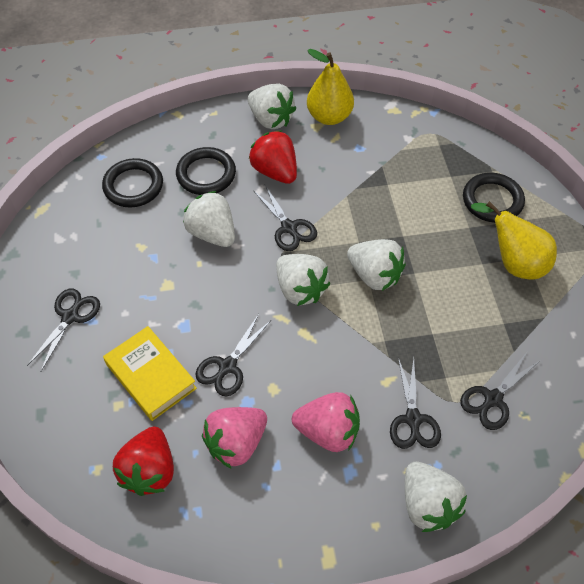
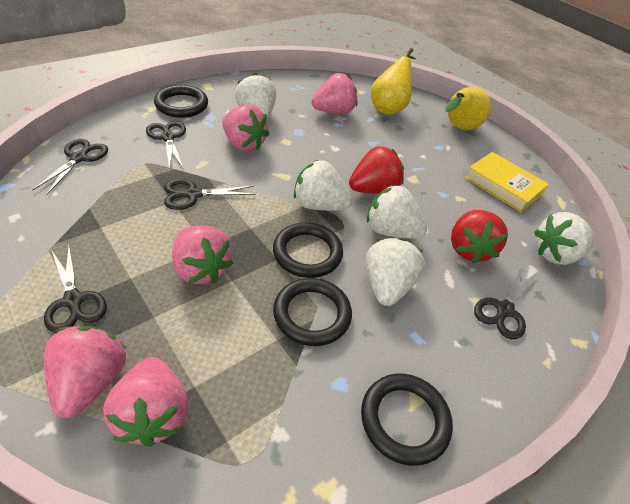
black ring: 3 -> 4
pink strawberry: 2 -> 5

